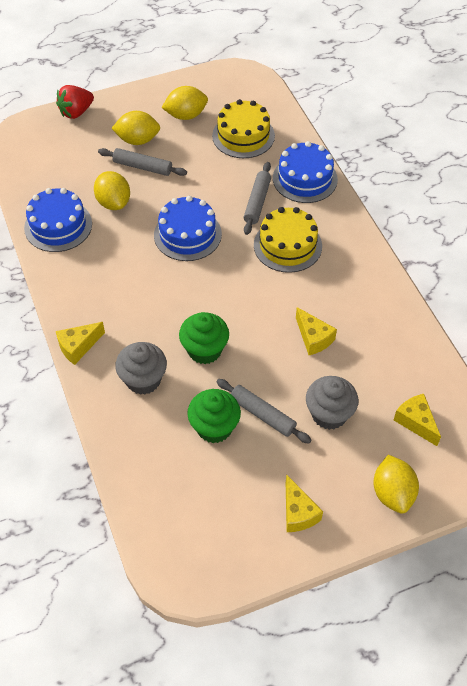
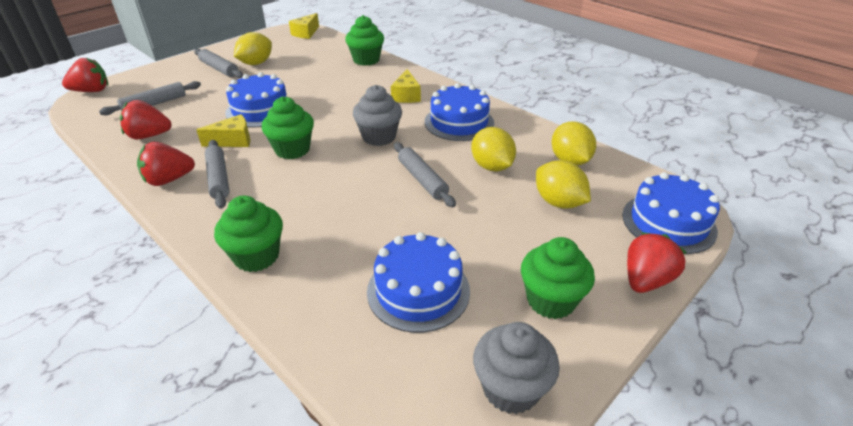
blue cake: 3 -> 4
green cupcake: 2 -> 4
grey rolling pin: 3 -> 4
red strawberry: 1 -> 4
yellow cake: 2 -> 0
yellow cheese: 4 -> 3

